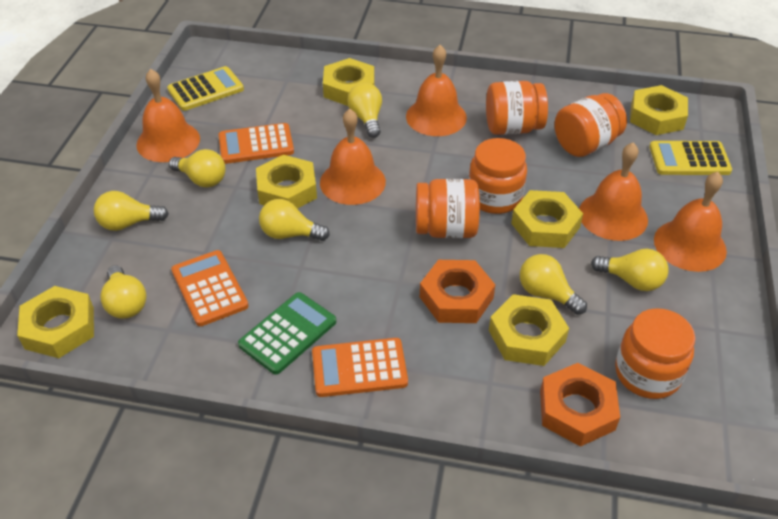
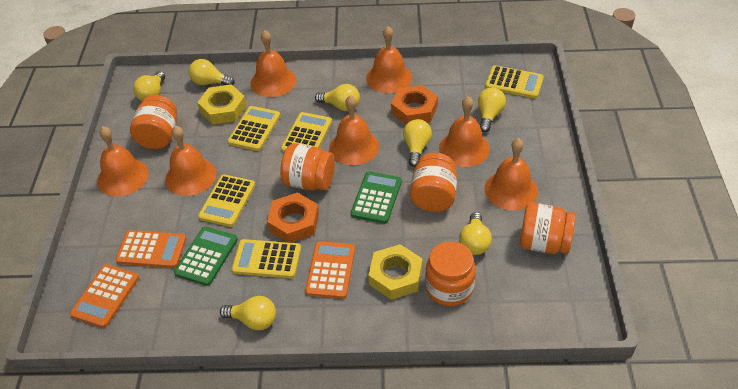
green calculator: 1 -> 2
orange bell: 5 -> 7
yellow calculator: 2 -> 5
yellow nut: 6 -> 2

